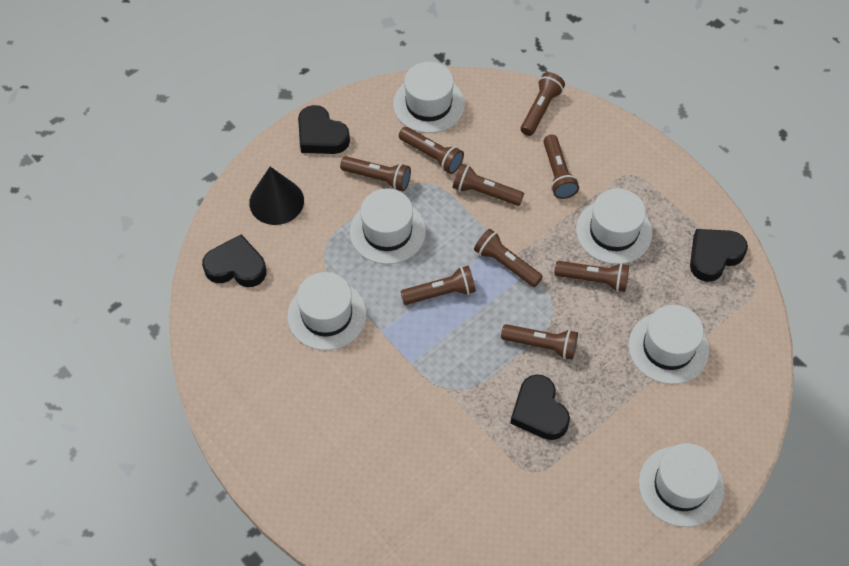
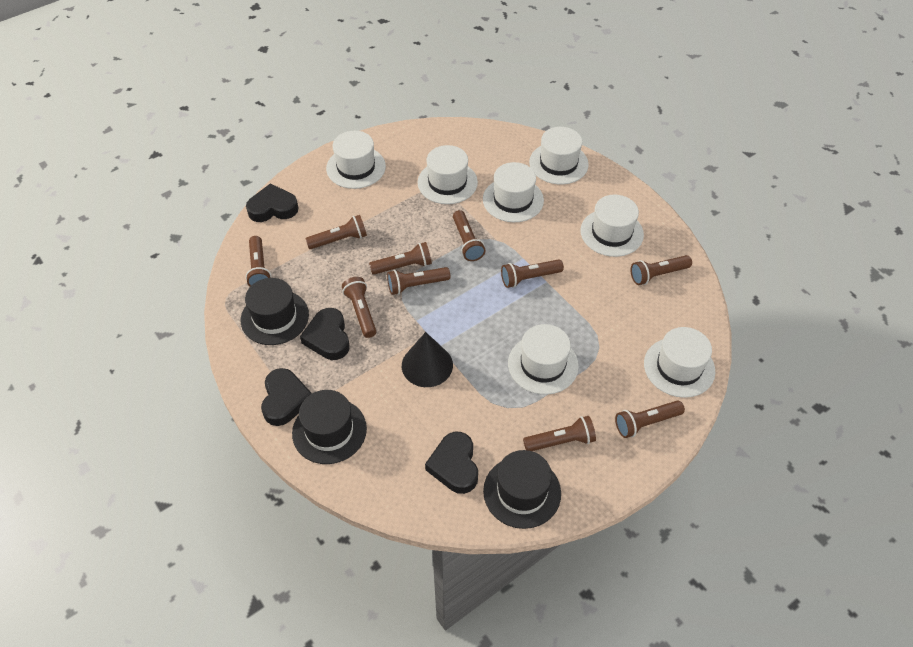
black hat: 0 -> 3
brown flashlight: 9 -> 10
white hat: 6 -> 7

